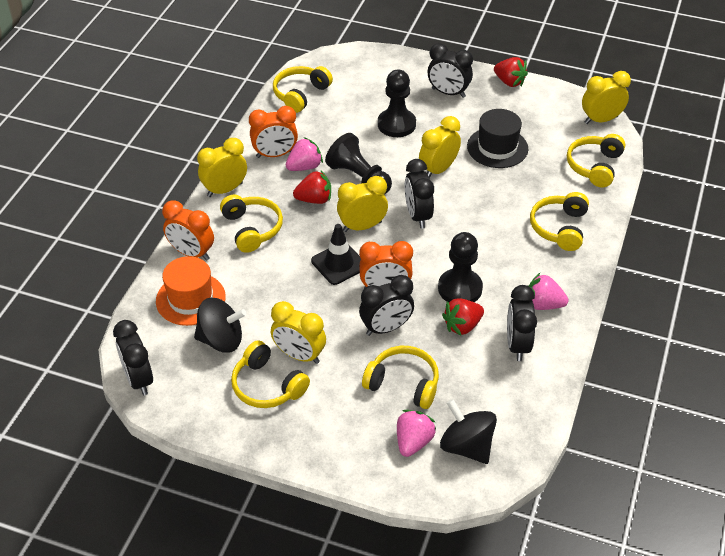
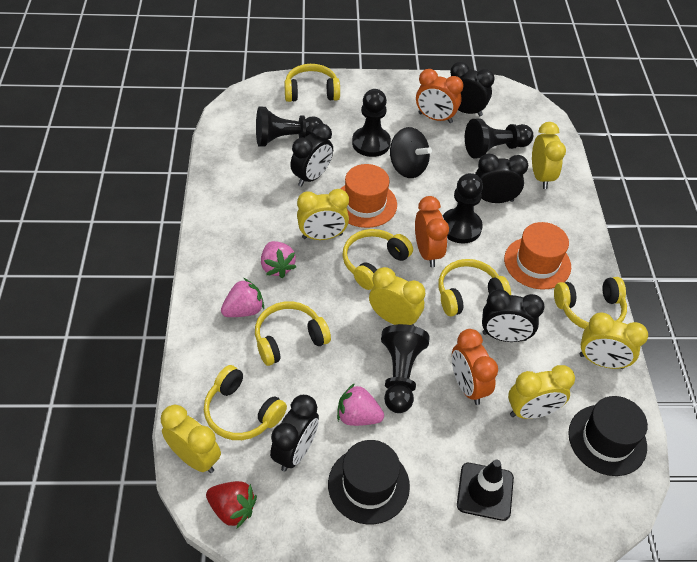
black hat: 1 -> 2
black pawn: 3 -> 5
black spinning top: 2 -> 1
orange hat: 1 -> 2
red strawberry: 3 -> 1
yellow clock: 5 -> 6

